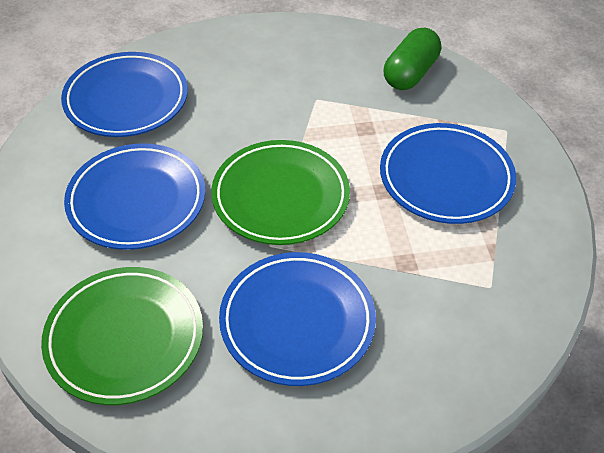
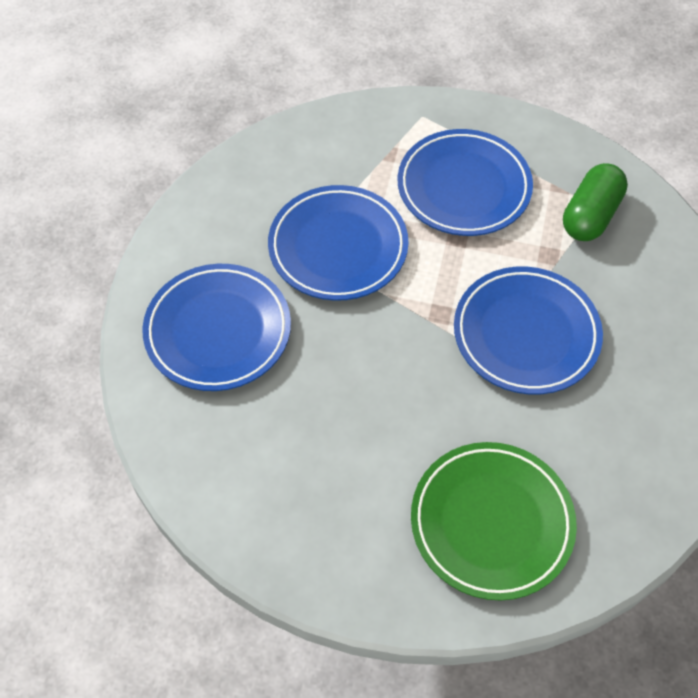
green plate: 2 -> 1

